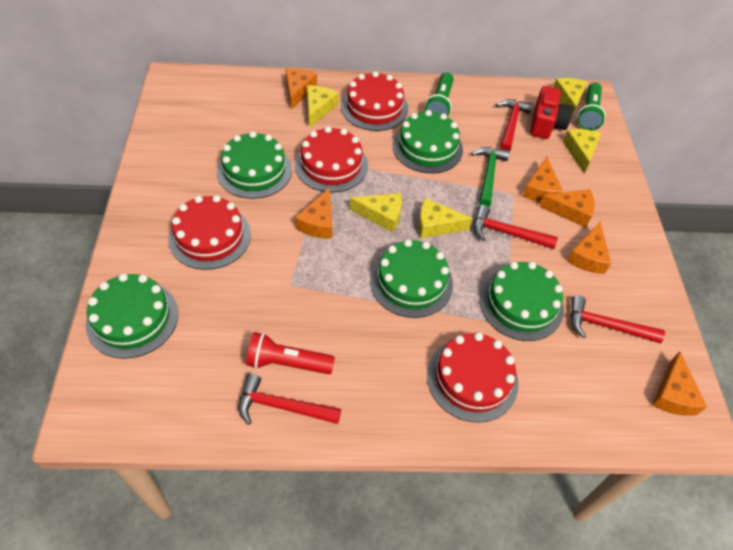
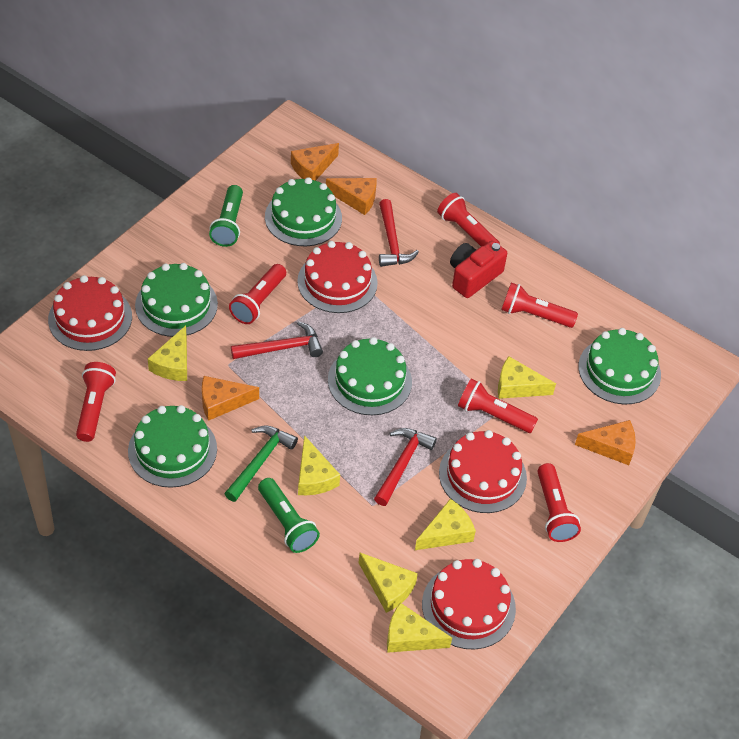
orange cheese: 6 -> 4
red flashlight: 1 -> 6
red hammer: 4 -> 3
yellow cheese: 5 -> 6

